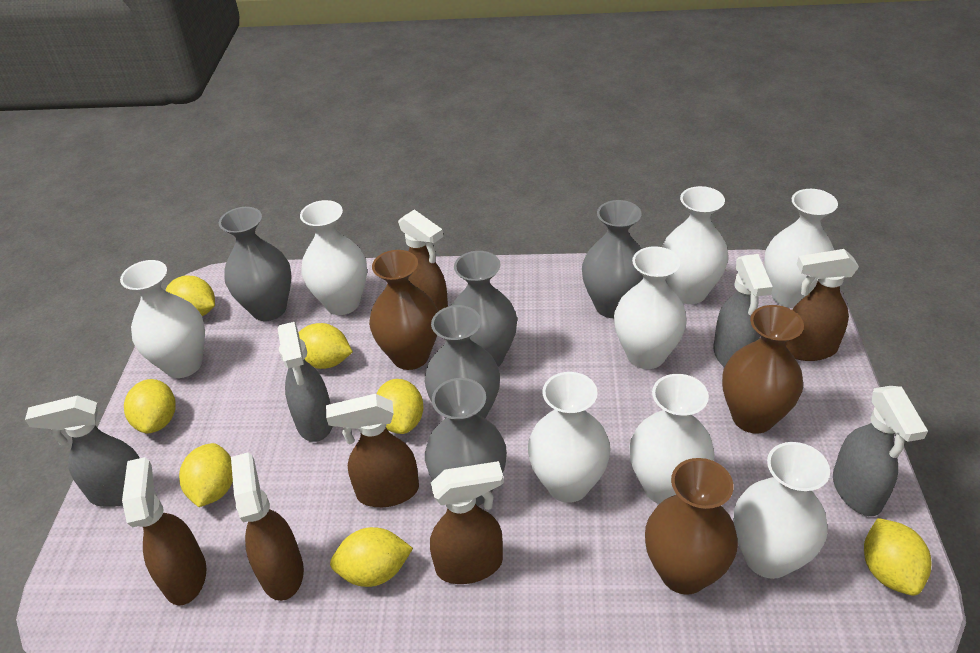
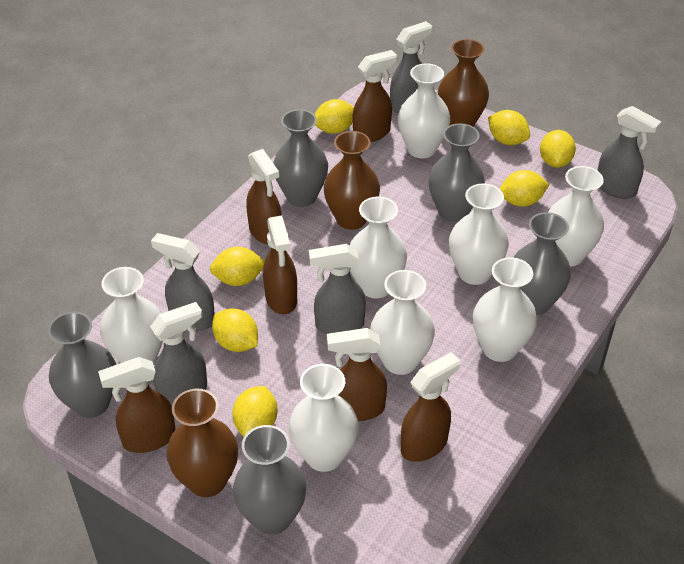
grey spray bottle: 4 -> 5

